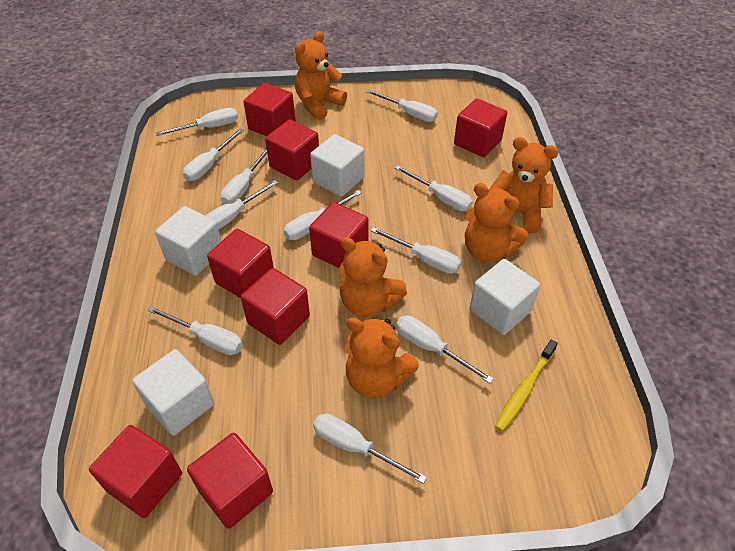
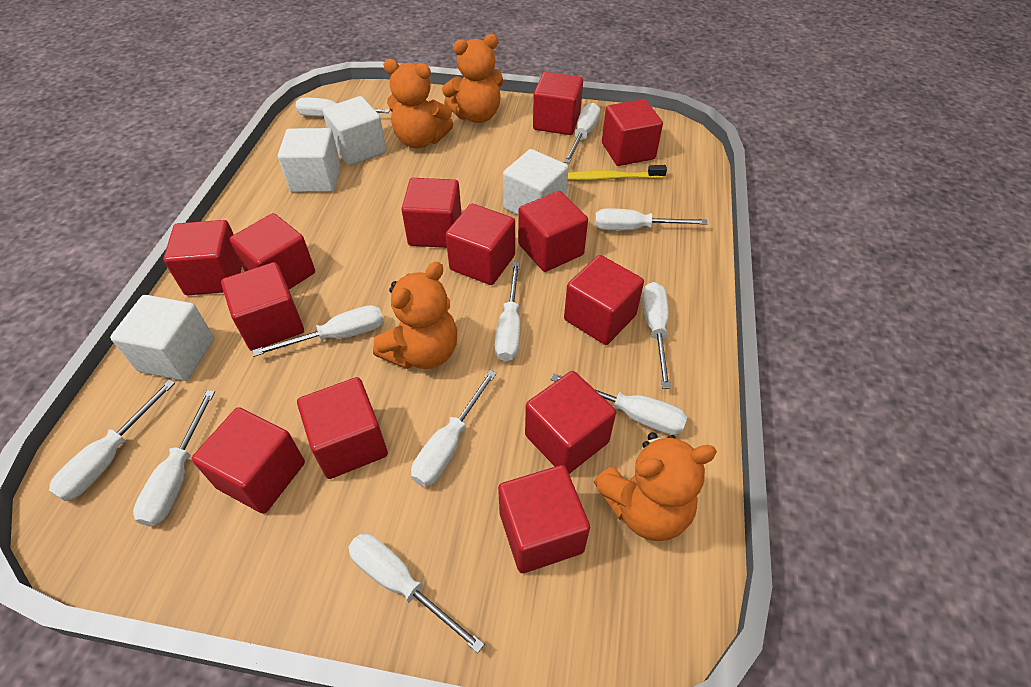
orange teddy bear: 5 -> 4
red cube: 8 -> 13

